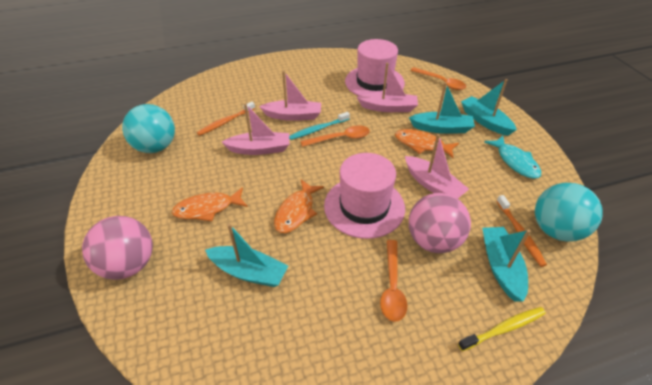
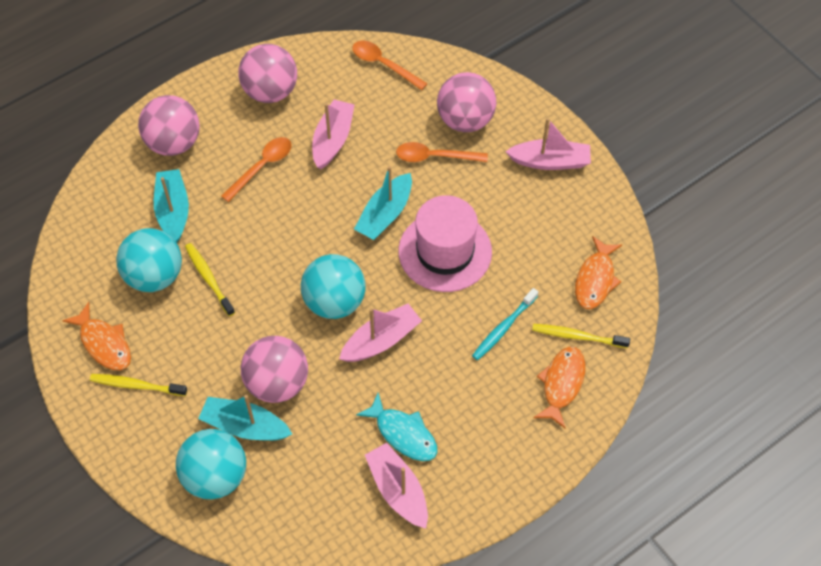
orange toothbrush: 2 -> 0
pink ball: 2 -> 4
pink hat: 2 -> 1
turquoise ball: 2 -> 3
turquoise boat: 4 -> 3
yellow toothbrush: 1 -> 3

